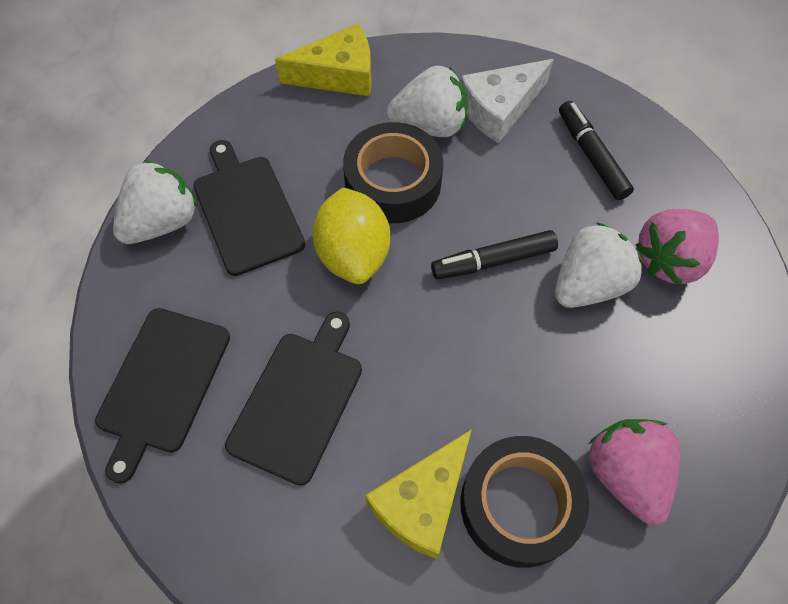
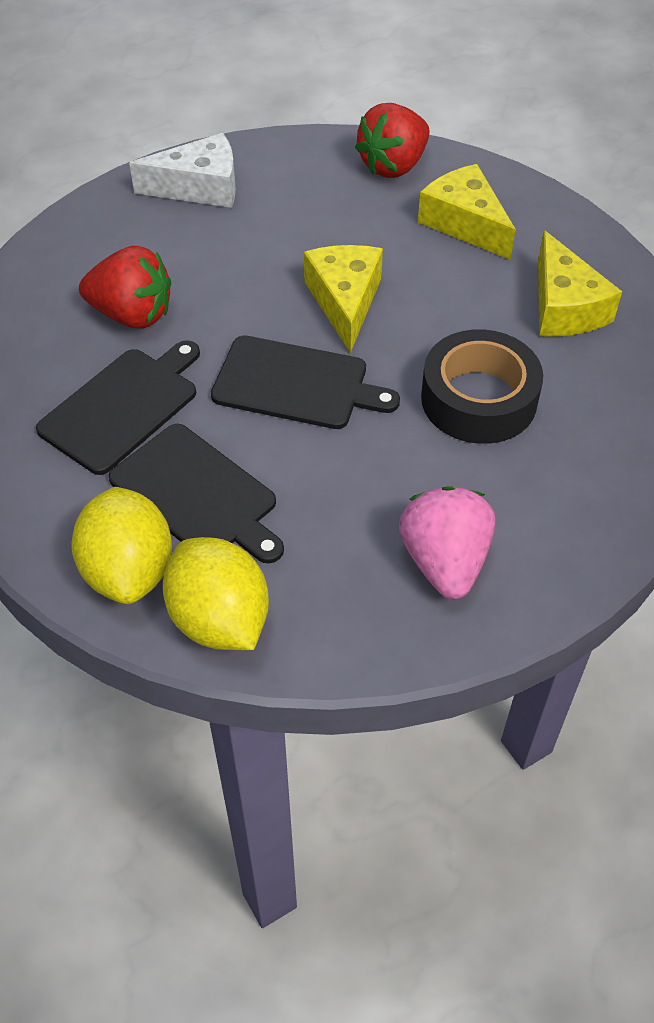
black marker: 2 -> 0
black tape: 2 -> 1
pink strawberry: 2 -> 1
red strawberry: 0 -> 2
white strawberry: 3 -> 0
yellow cheese: 2 -> 3
yellow lemon: 1 -> 2

